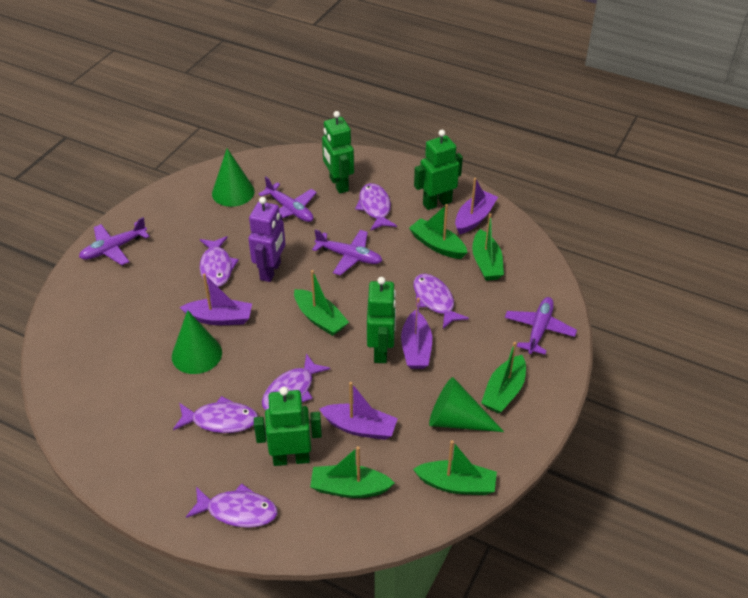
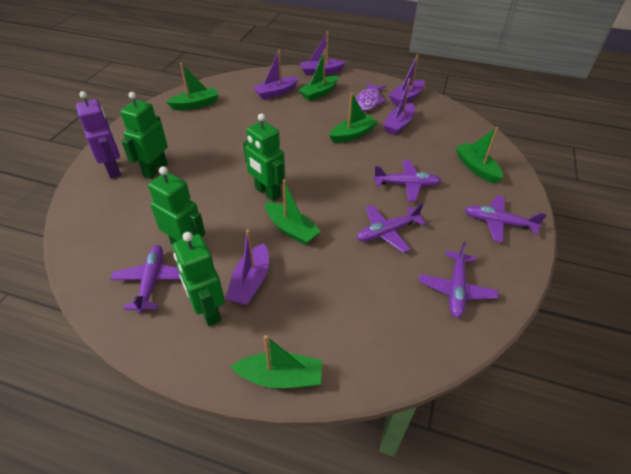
green cone: 3 -> 0
purple boat: 4 -> 5
purple fish: 6 -> 1
purple plane: 4 -> 5

